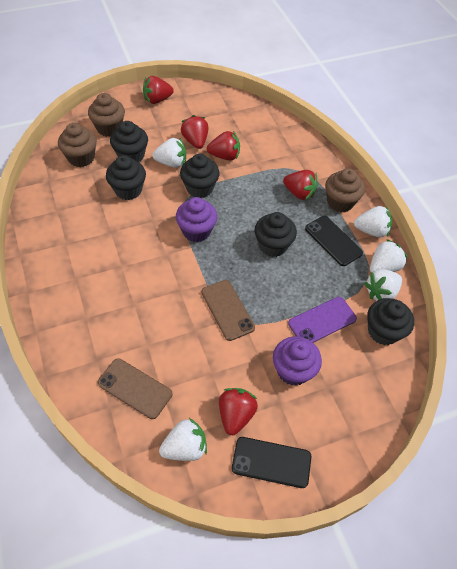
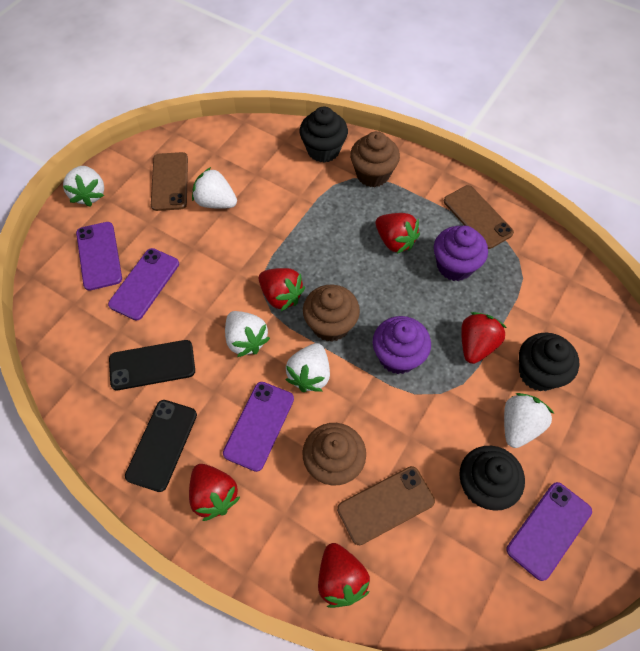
black cupcake: 5 -> 3
brown phone: 2 -> 3
purple phone: 1 -> 4

